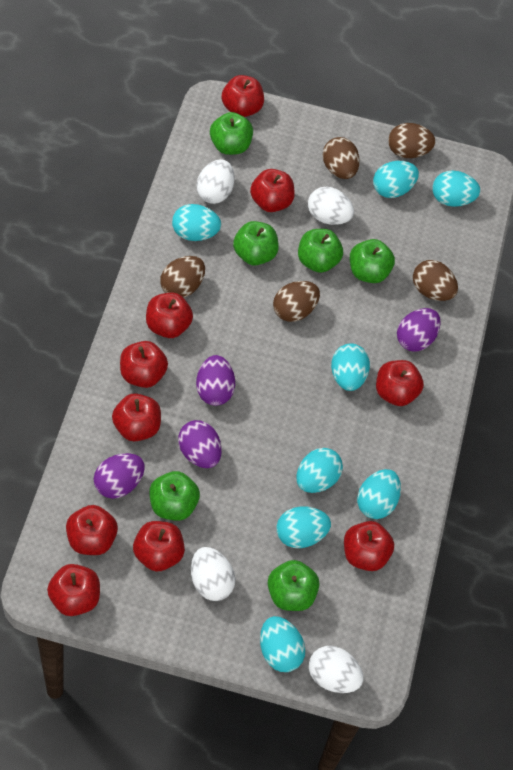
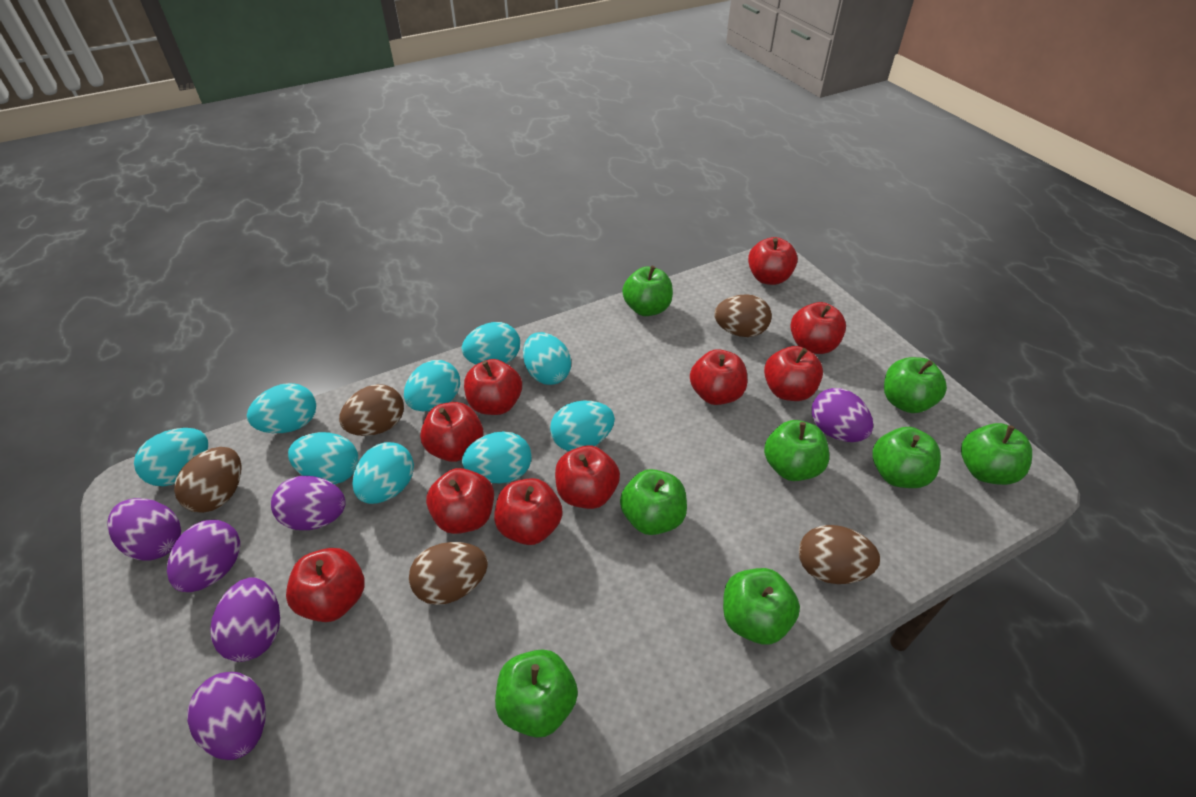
green apple: 6 -> 8
purple egg: 4 -> 6
turquoise egg: 8 -> 9
white egg: 4 -> 0

